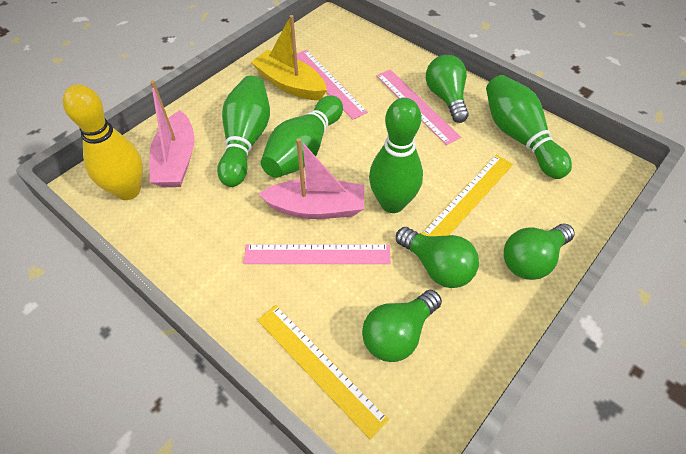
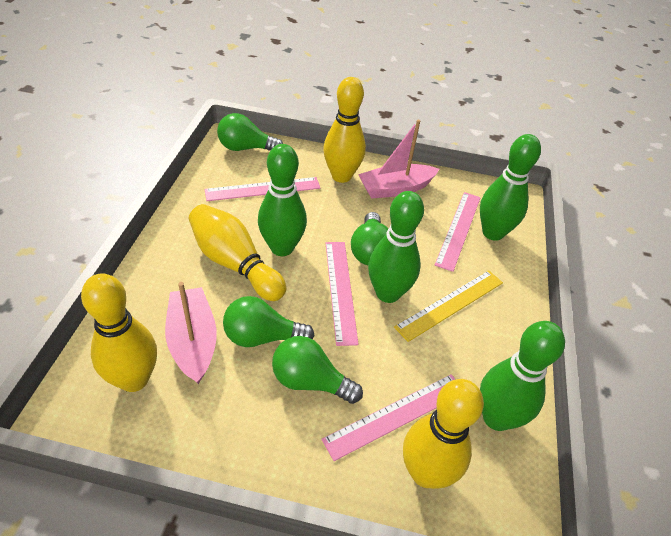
pink ruler: 3 -> 4
yellow boat: 1 -> 0
yellow bowling pin: 1 -> 4
yellow ruler: 2 -> 1

